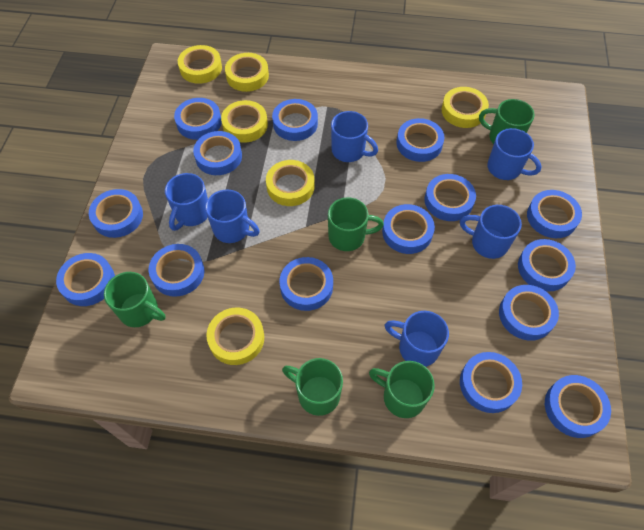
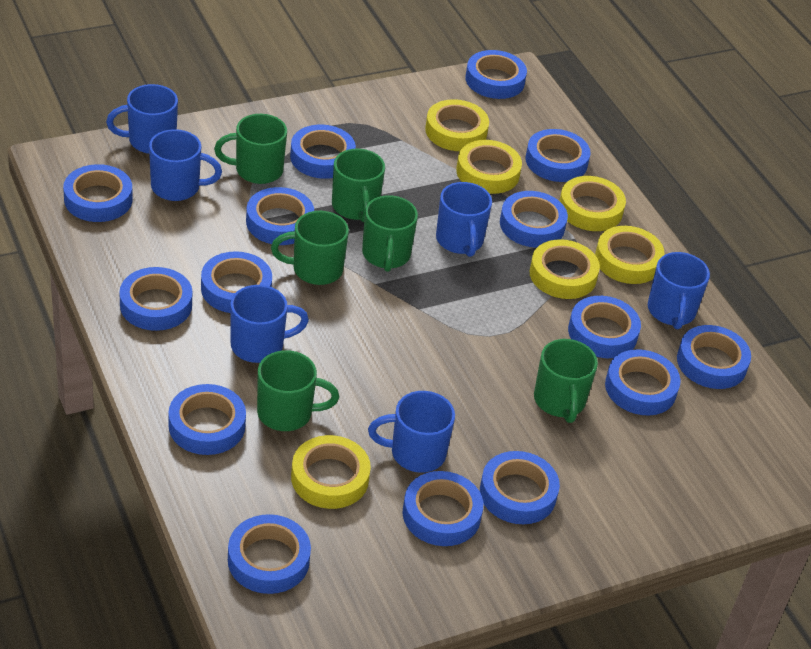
green mug: 5 -> 6

